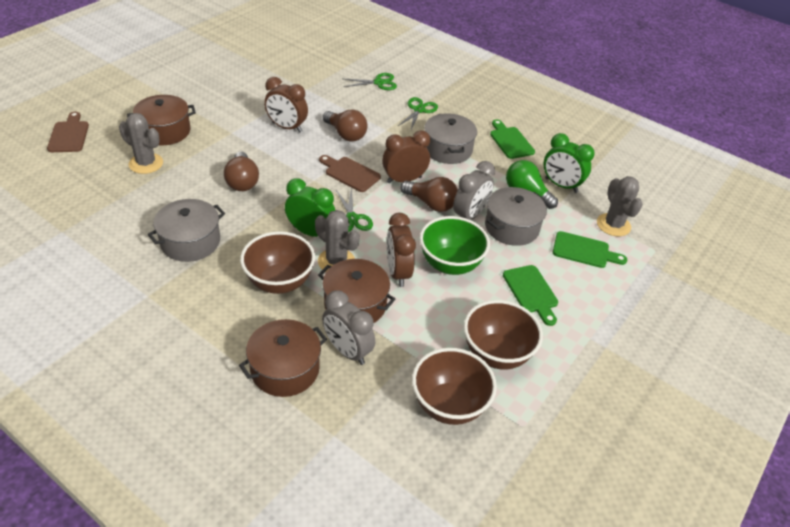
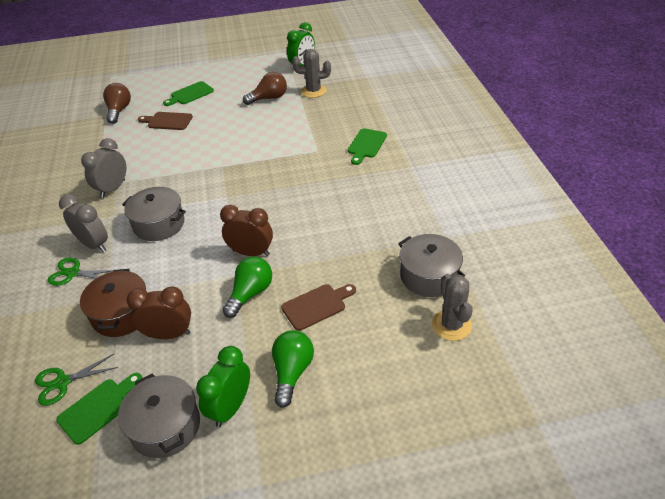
brown bowl: 3 -> 0
brown clock: 3 -> 2
brown light bulb: 3 -> 2
brown pot: 3 -> 1
green bowl: 1 -> 0
green light bulb: 1 -> 2
green scissors: 3 -> 2
grey cactus: 3 -> 2

